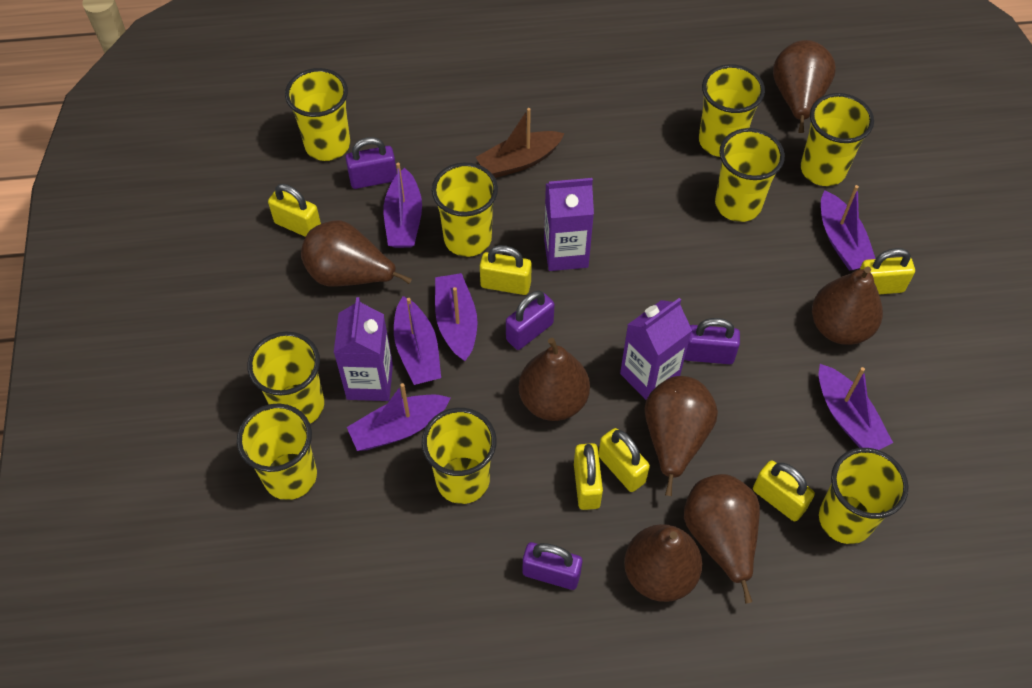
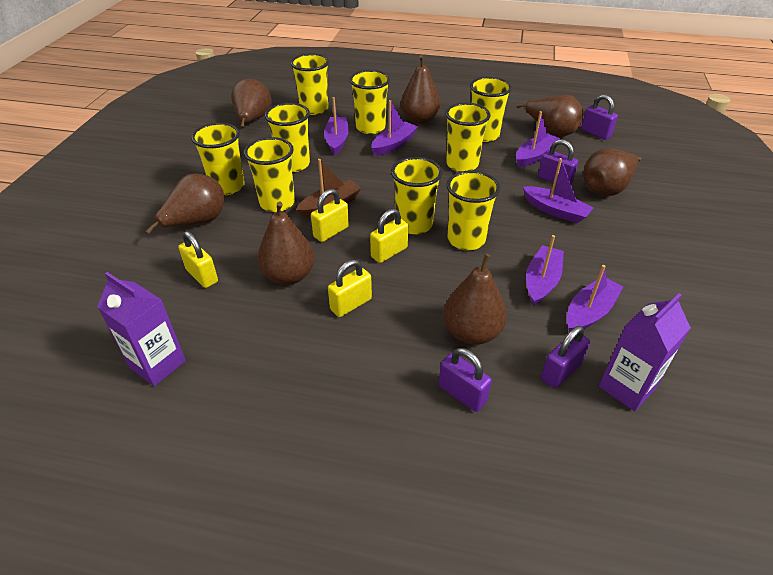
purple carton: 3 -> 2
yellow padlock: 6 -> 4

